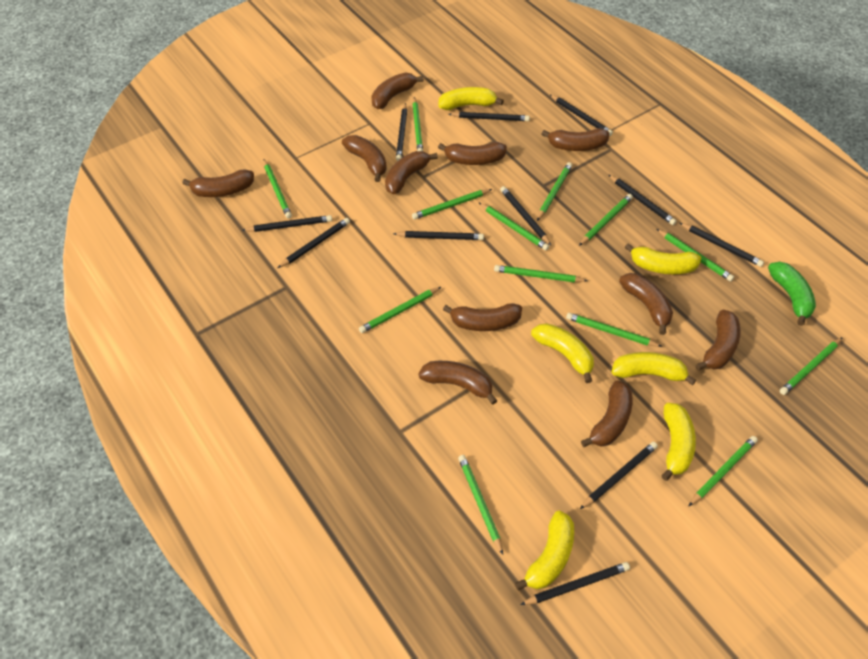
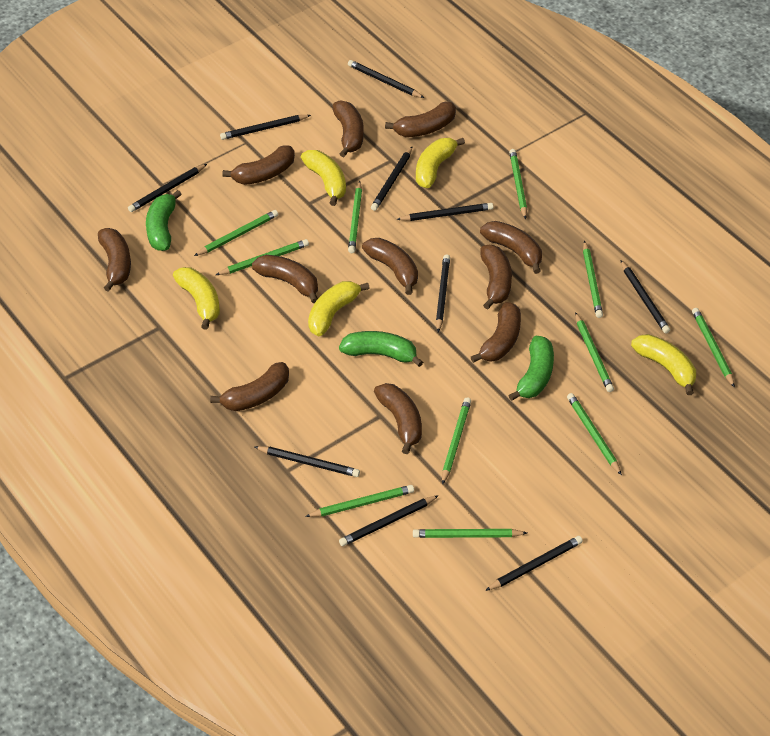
black pencil: 11 -> 10
green banana: 1 -> 3
green pencil: 13 -> 11
yellow banana: 6 -> 5

